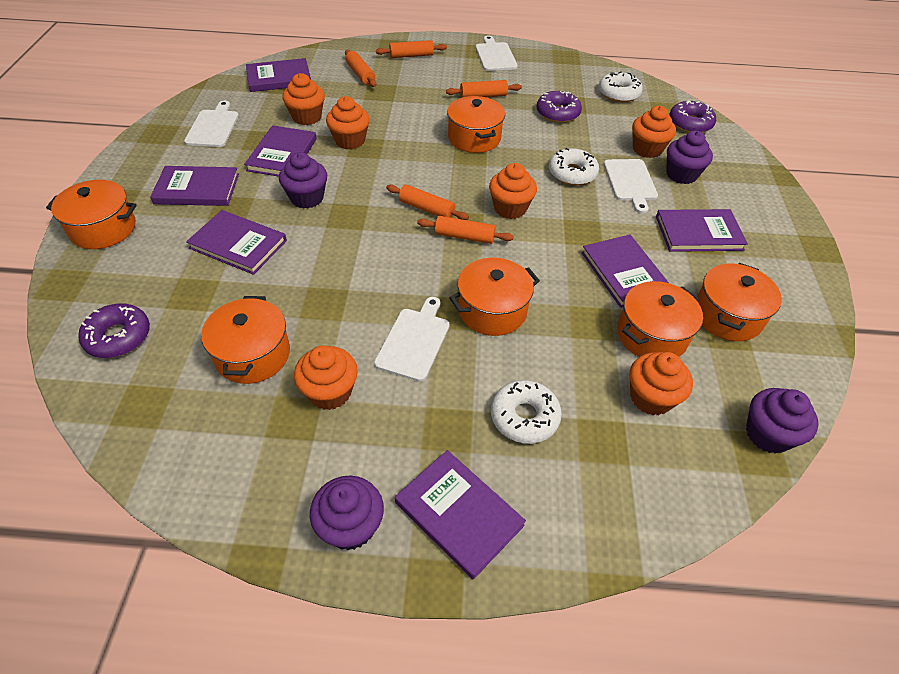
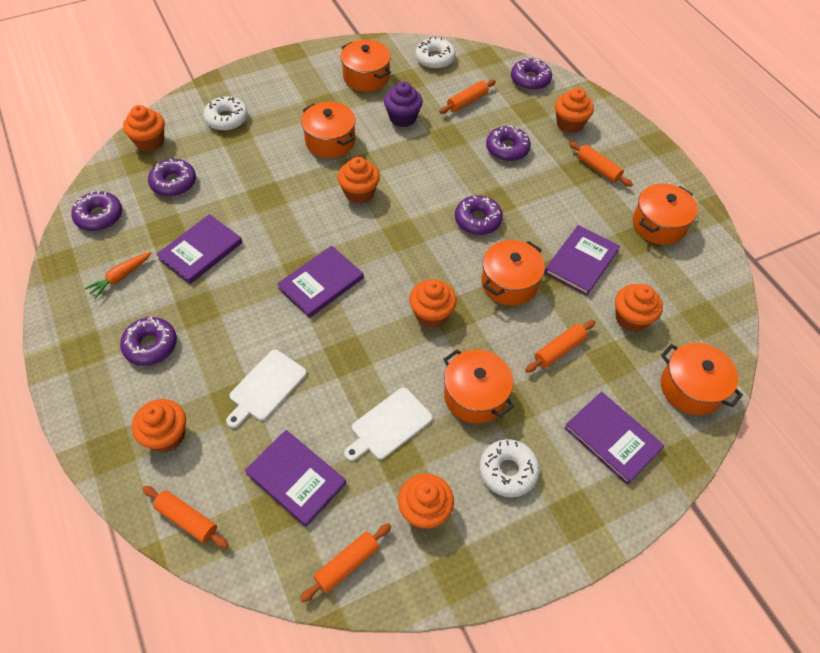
orange carrot: 0 -> 1
orange cupcake: 6 -> 7
purple book: 7 -> 5
purple cupcake: 4 -> 1
purple donut: 3 -> 6
white cutting board: 4 -> 2

